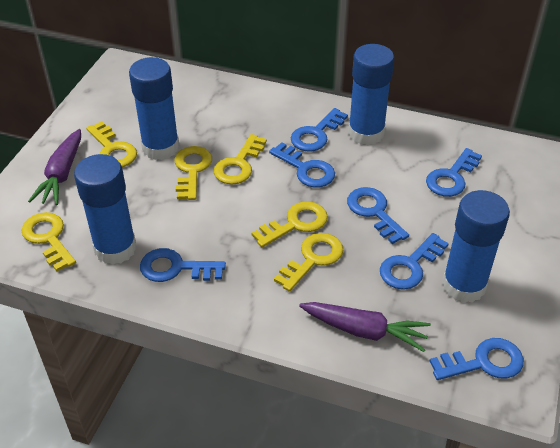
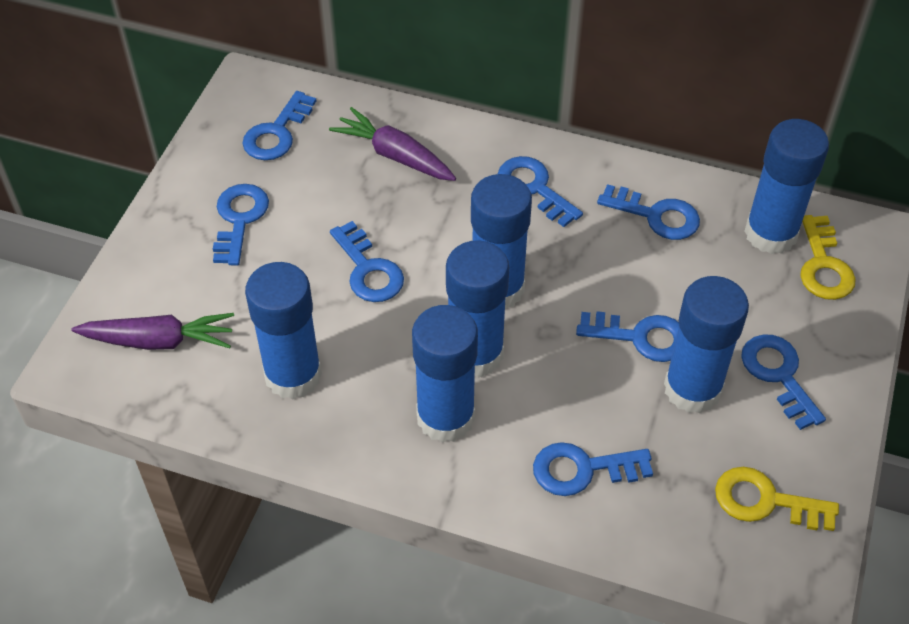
blue glue stick: 4 -> 6
blue key: 7 -> 8
yellow key: 6 -> 2

